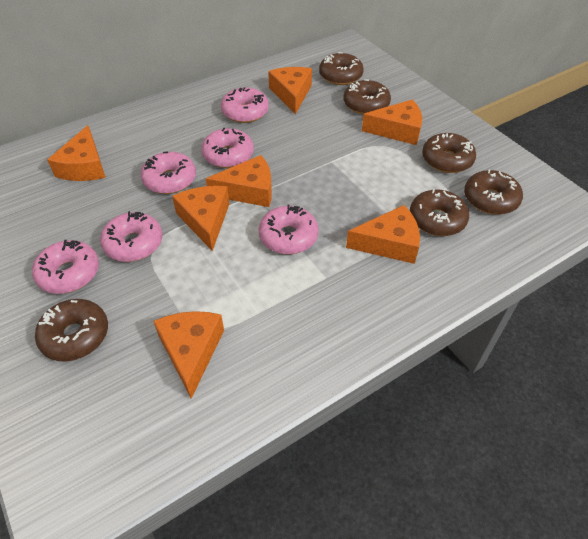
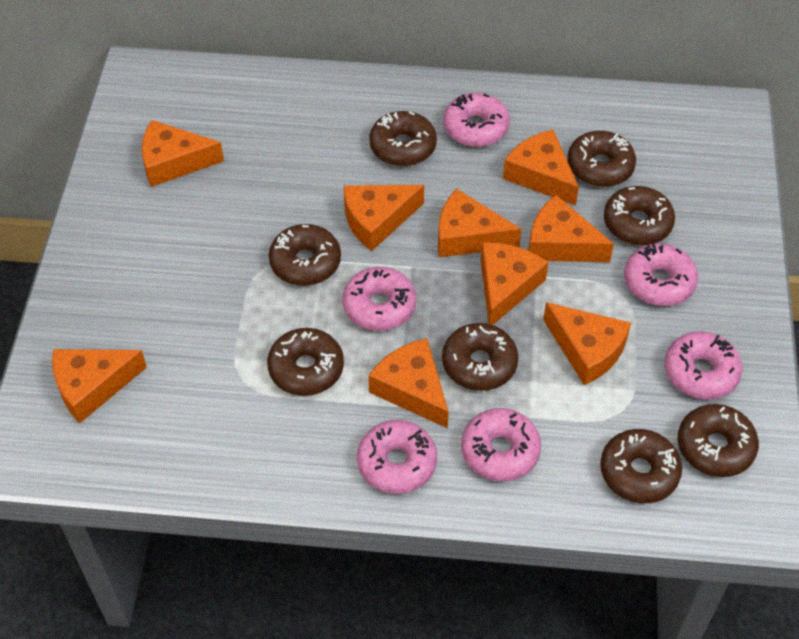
brown donut: 6 -> 8
orange cheese: 7 -> 9

